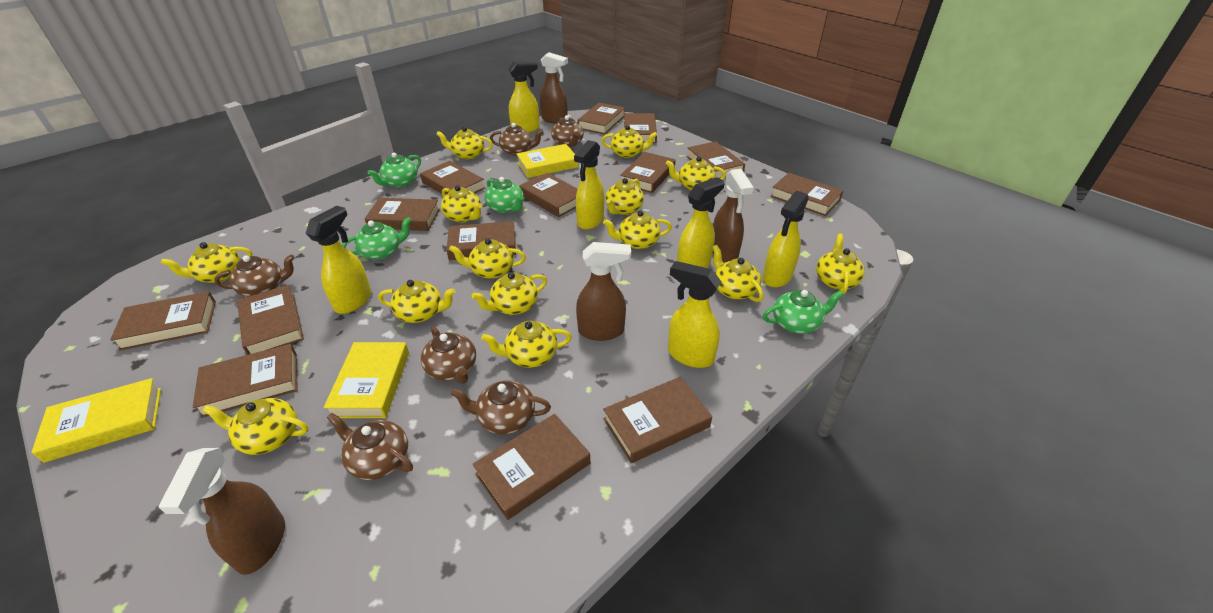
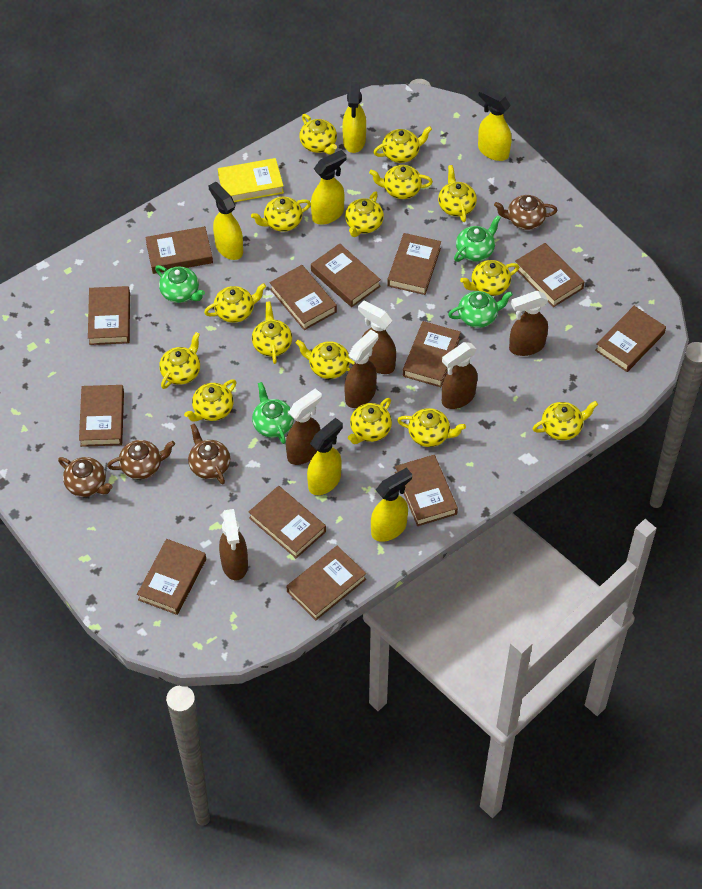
brown book: 14 -> 13
brown spray bottle: 4 -> 6
brown teapot: 6 -> 4
yellow book: 3 -> 1
yellow teapot: 14 -> 15

